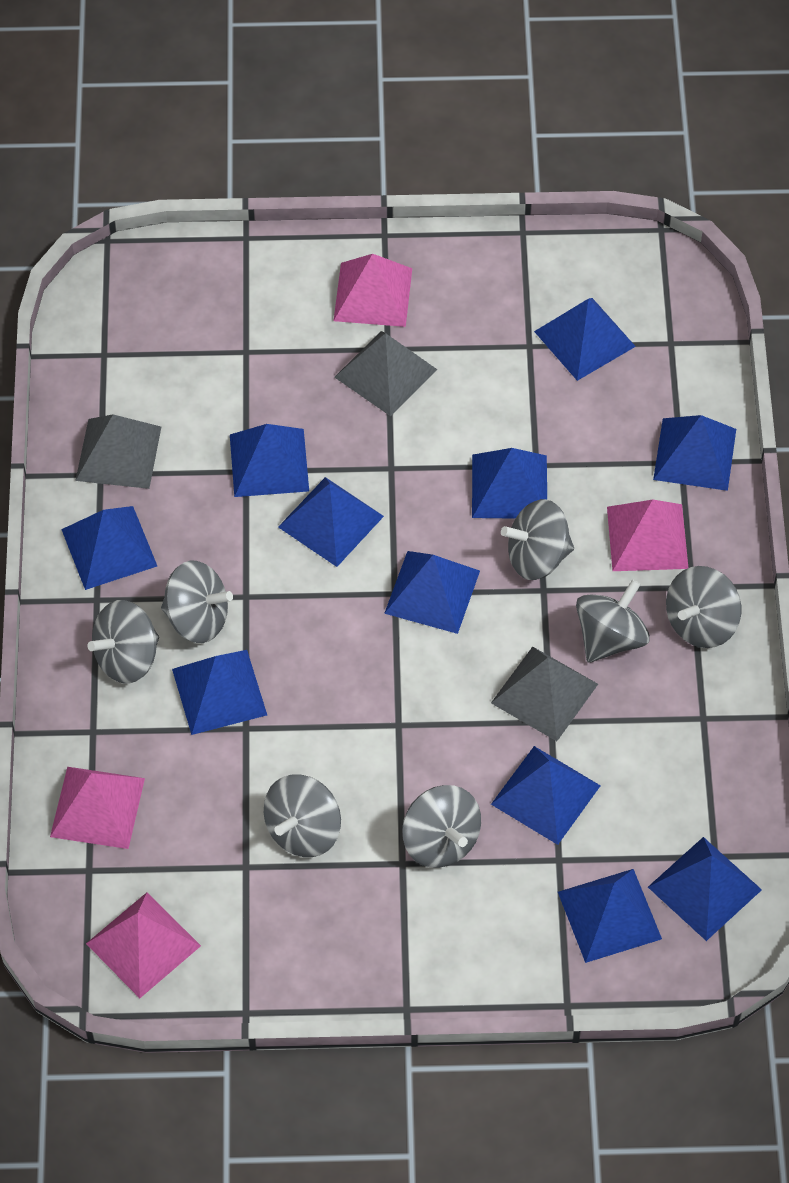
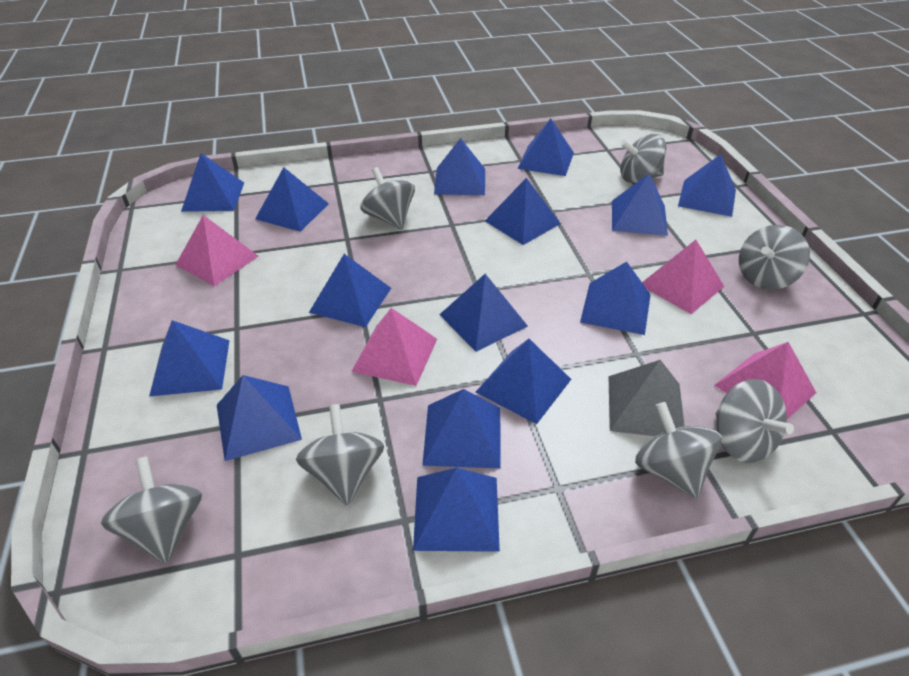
blue pyramid: 11 -> 15
grey pyramid: 3 -> 1

